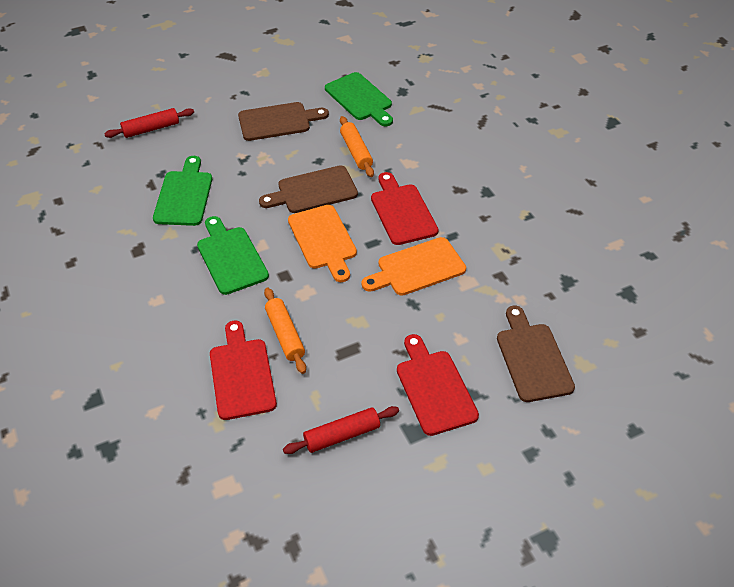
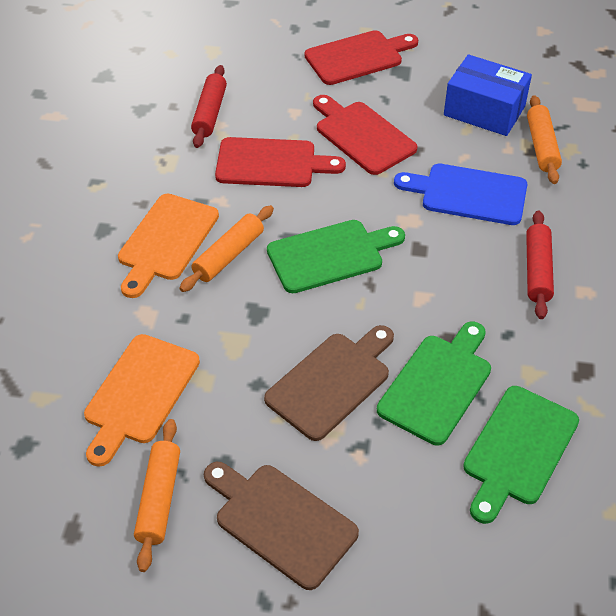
blue box: 0 -> 1
blue cutting board: 0 -> 1
brown cutting board: 3 -> 2
orange rolling pin: 2 -> 3

